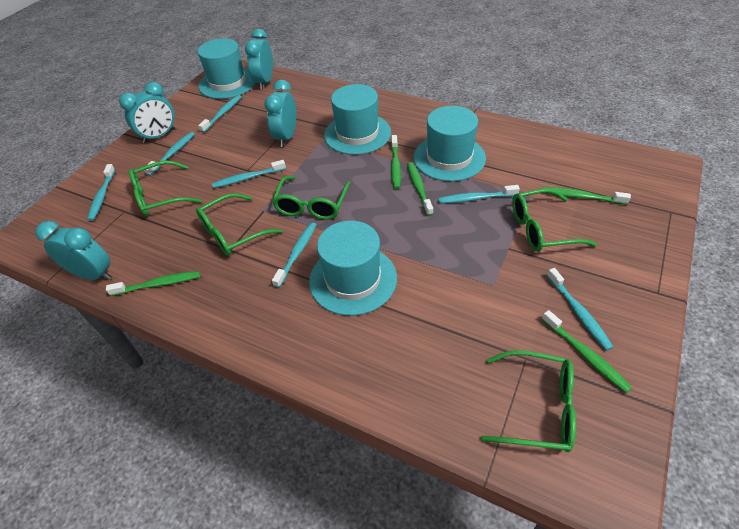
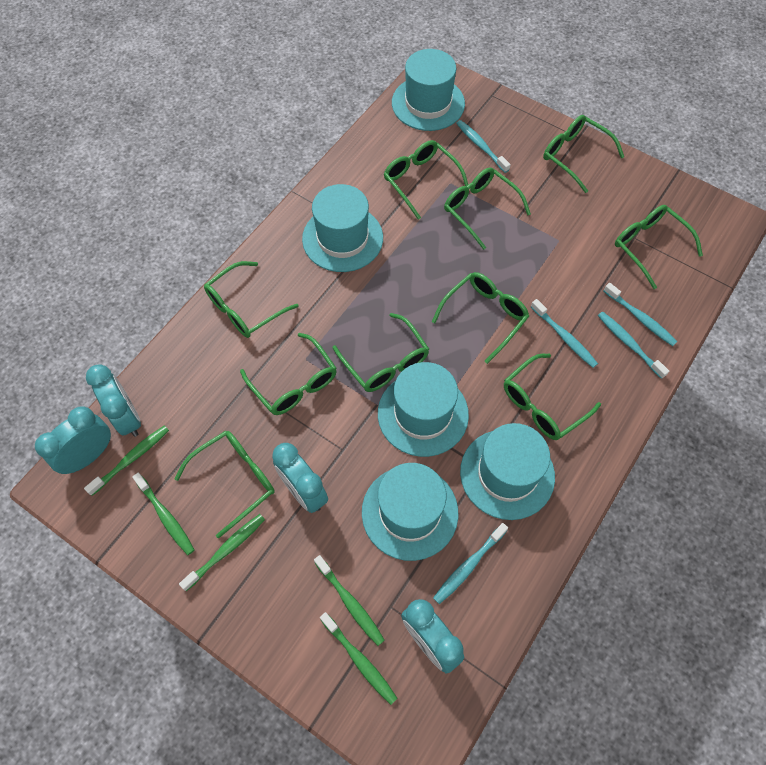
green glasses: 5 -> 10
turquoise hat: 4 -> 5
turquoise toothbrush: 7 -> 5

